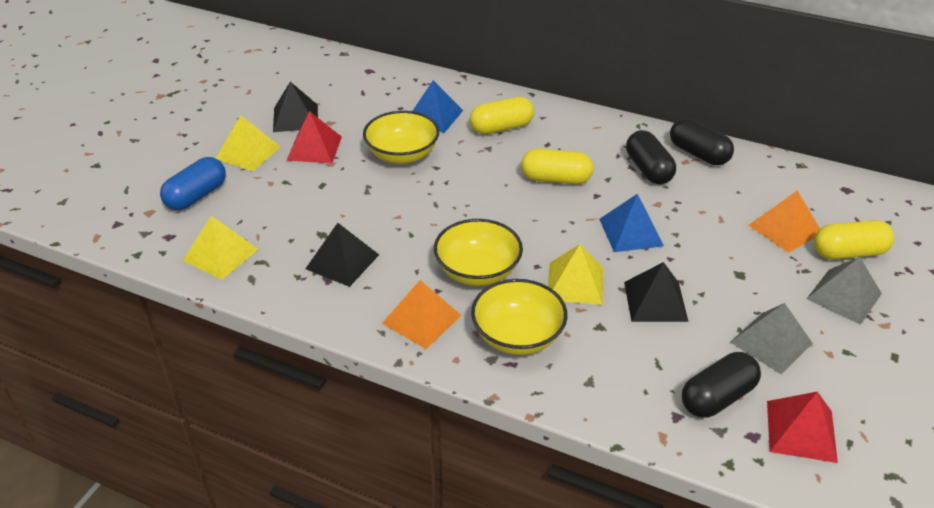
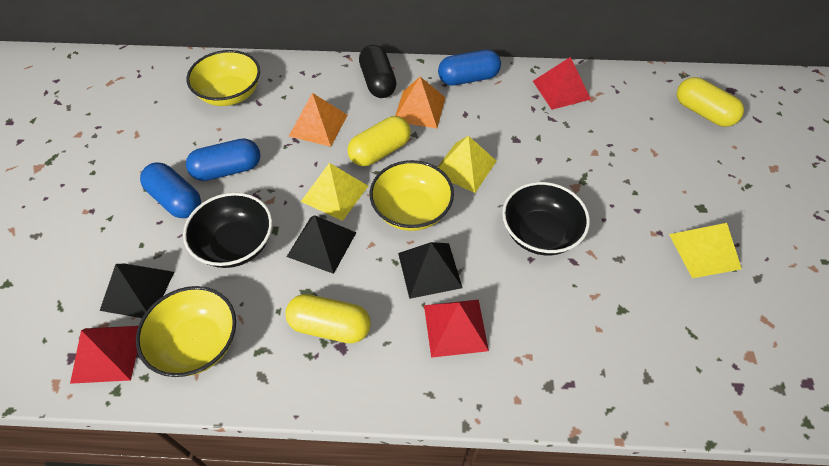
black bowl: 0 -> 2
black capsule: 3 -> 1
blue capsule: 1 -> 3
blue pyramid: 2 -> 0
grey pyramid: 2 -> 0
red pyramid: 2 -> 3

